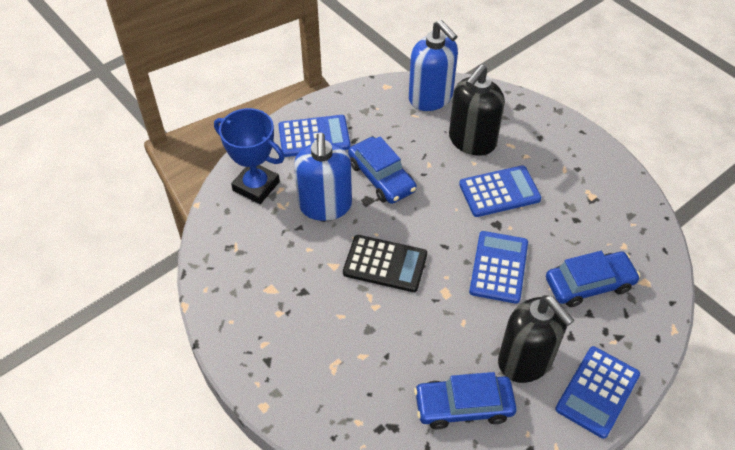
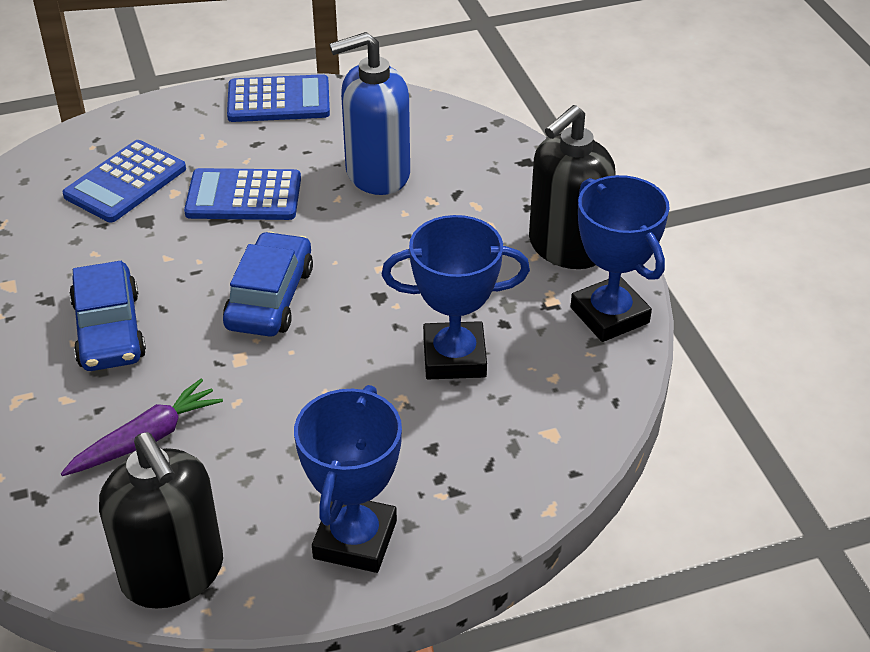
black calculator: 1 -> 0
blue calculator: 4 -> 3
blue car: 3 -> 2
blue soap dispenser: 2 -> 1
blue trophy: 1 -> 3
purple carrot: 0 -> 1

